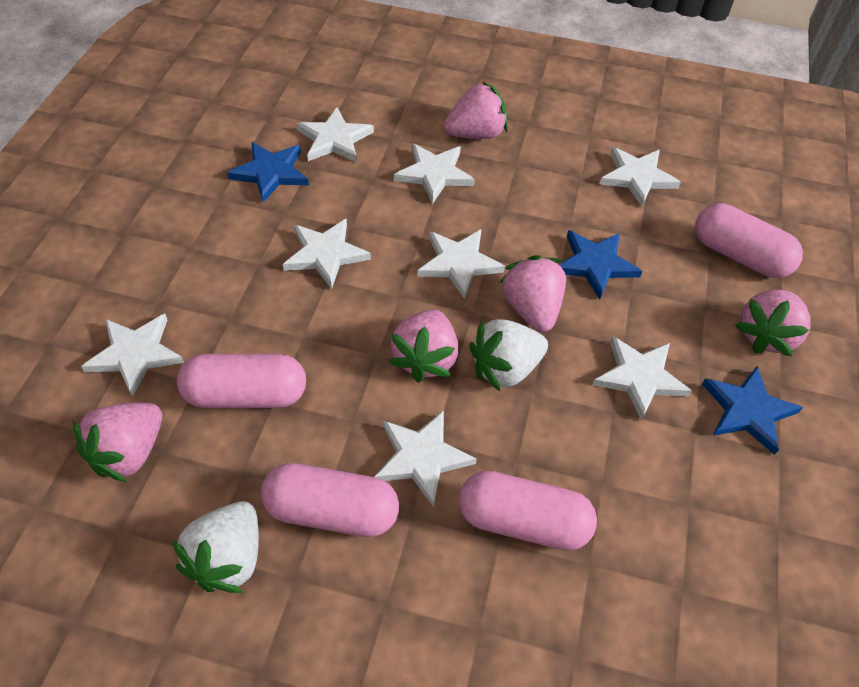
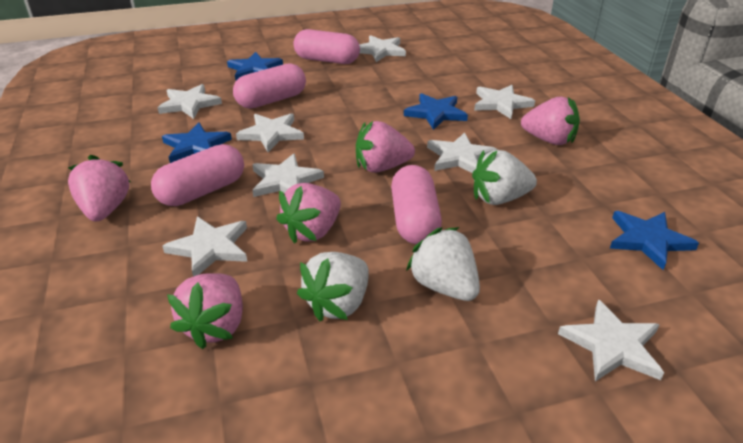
blue star: 3 -> 4
white strawberry: 2 -> 3

